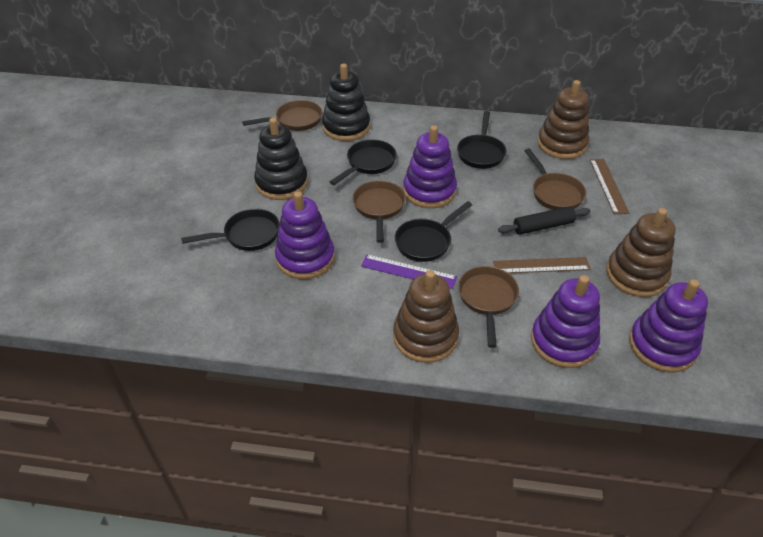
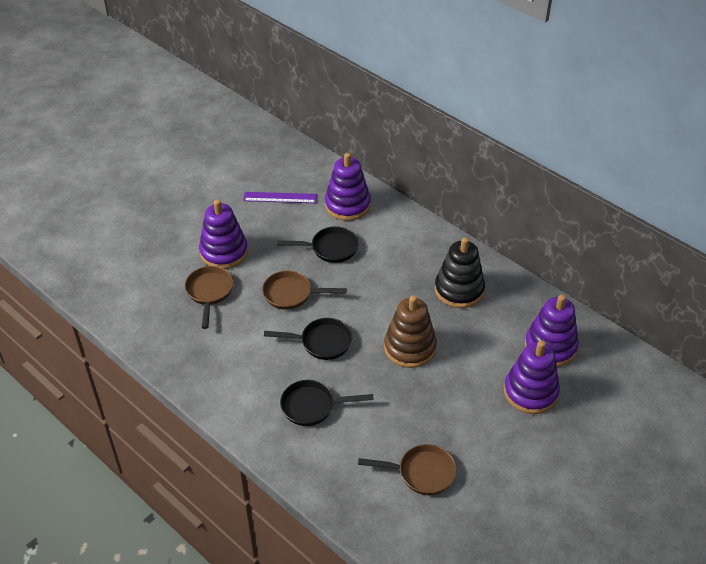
black pan: 4 -> 3
black rolling pin: 1 -> 0
black stacking toy: 2 -> 1
brown pan: 4 -> 3
brown ruler: 2 -> 0
brown stacking toy: 3 -> 1

